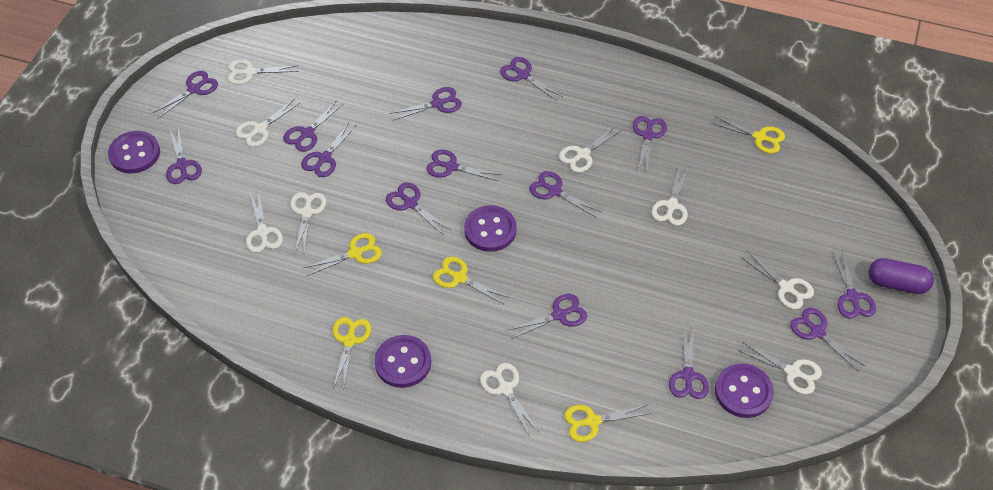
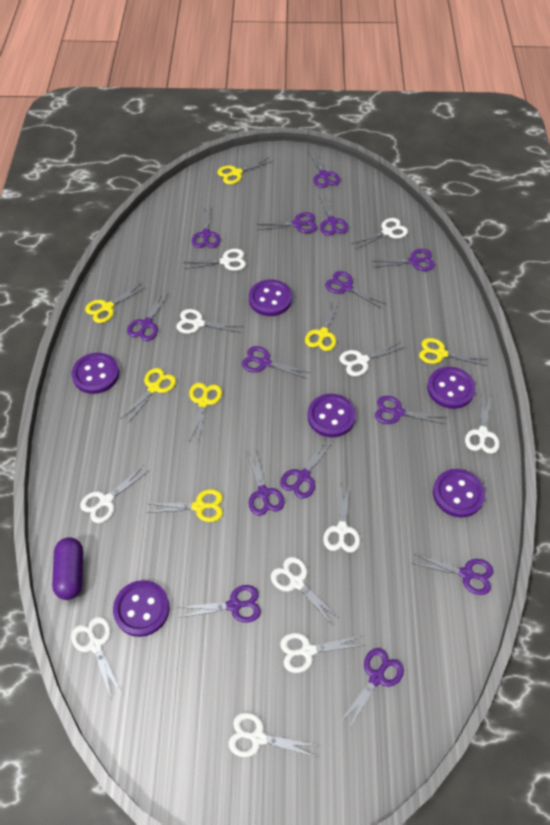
purple button: 4 -> 6
white scissors: 9 -> 11
yellow scissors: 5 -> 7

